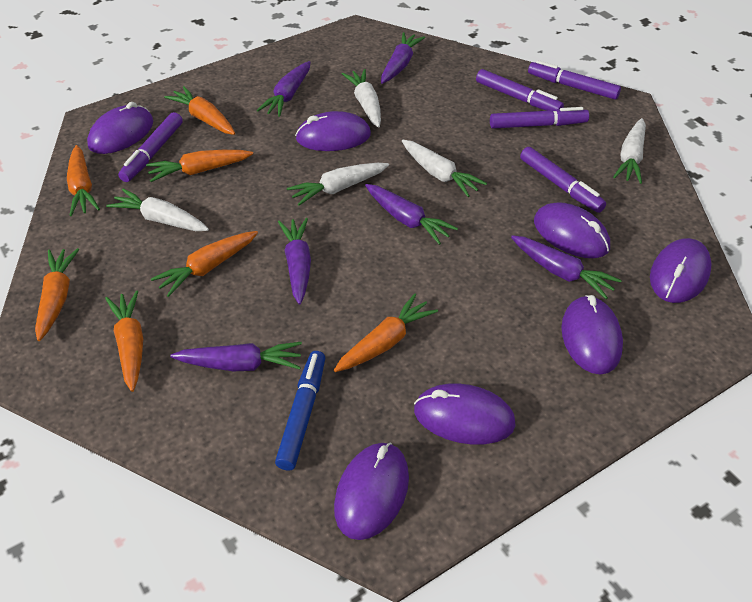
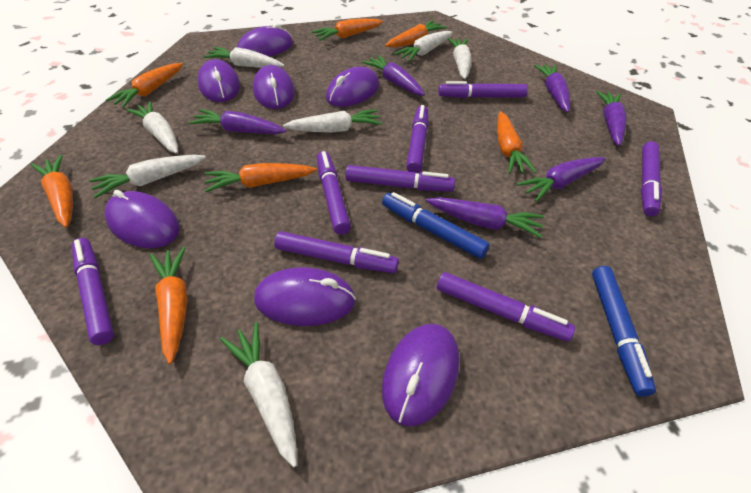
blue marker: 1 -> 2
purple marker: 5 -> 8
white carrot: 5 -> 7

